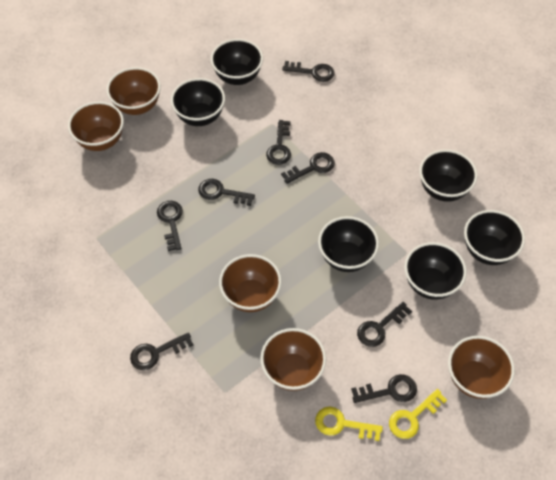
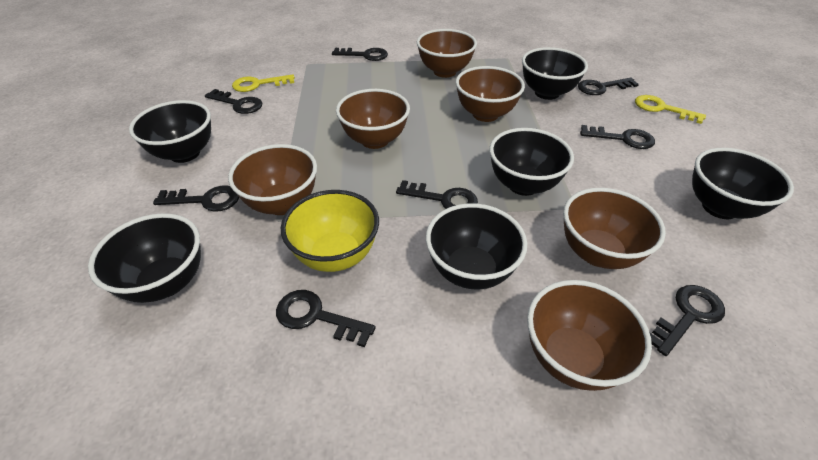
brown bowl: 5 -> 6
yellow bowl: 0 -> 1

